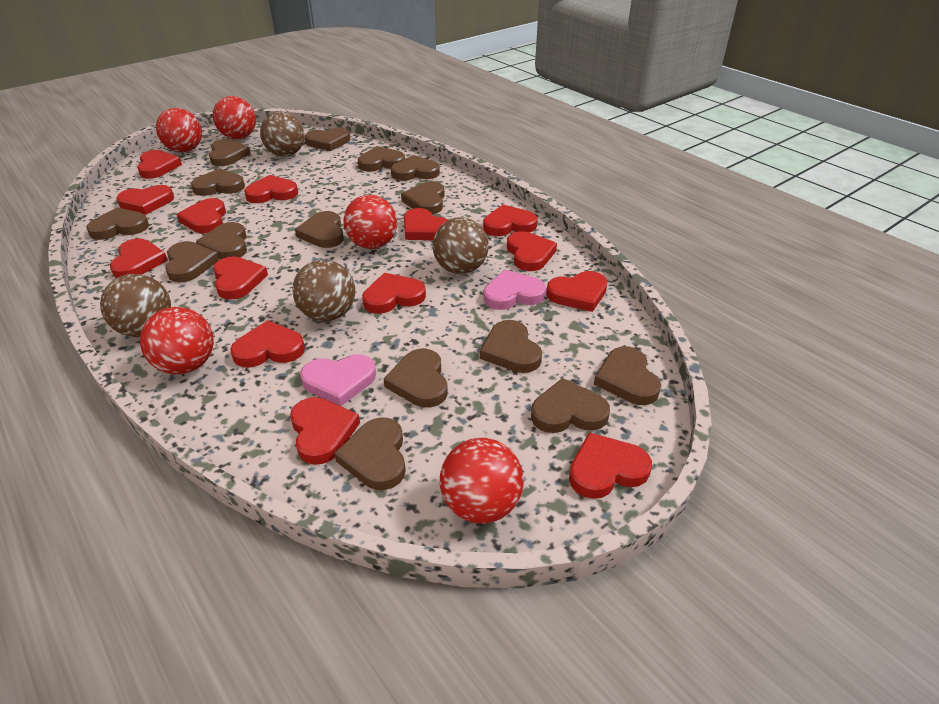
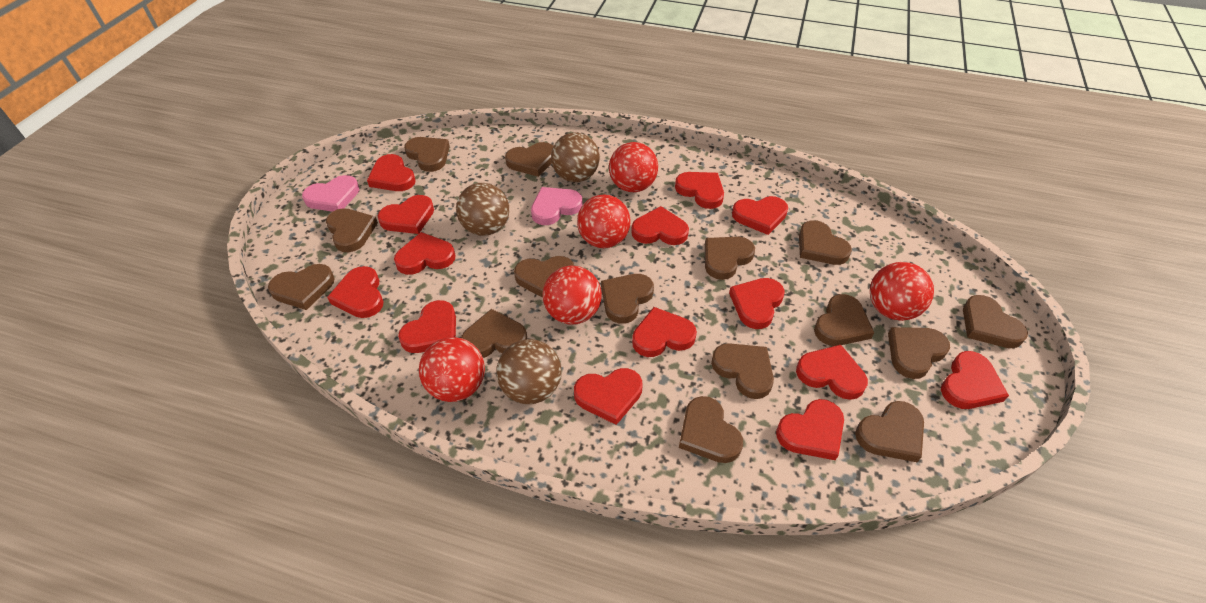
brown ball: 4 -> 3

